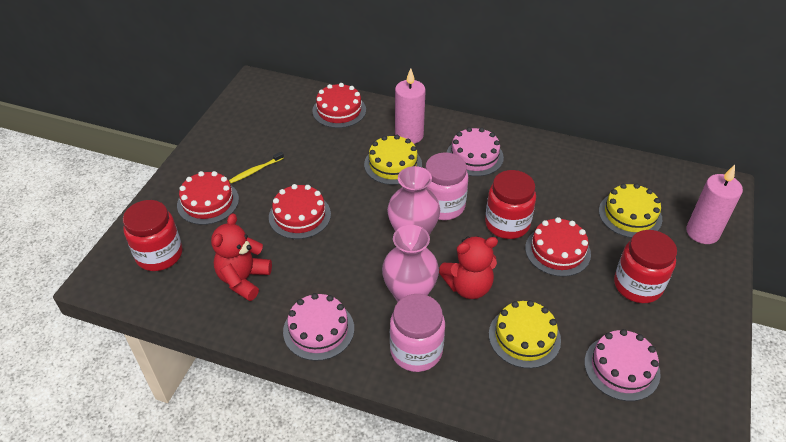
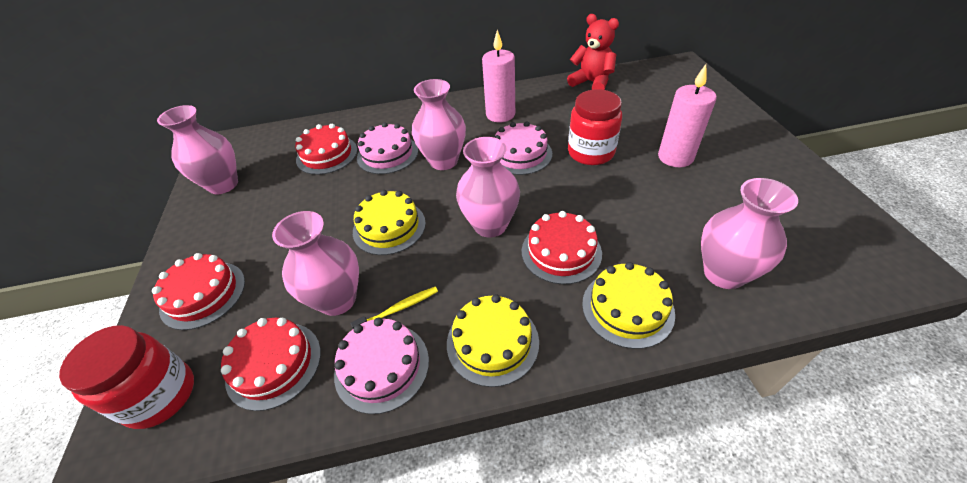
pink jar: 2 -> 0
pink vase: 2 -> 5
red jar: 3 -> 2
red teddy bear: 2 -> 1

